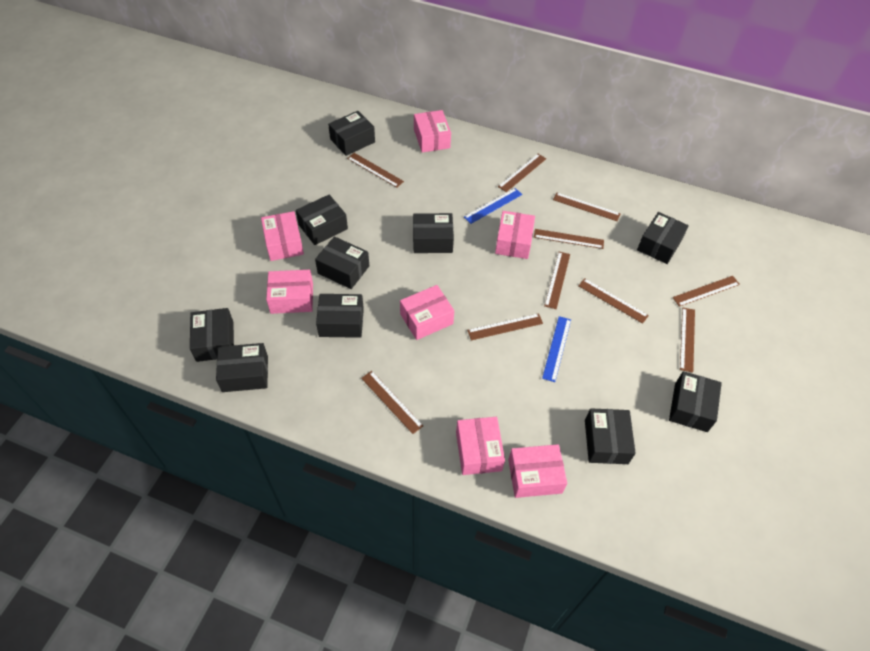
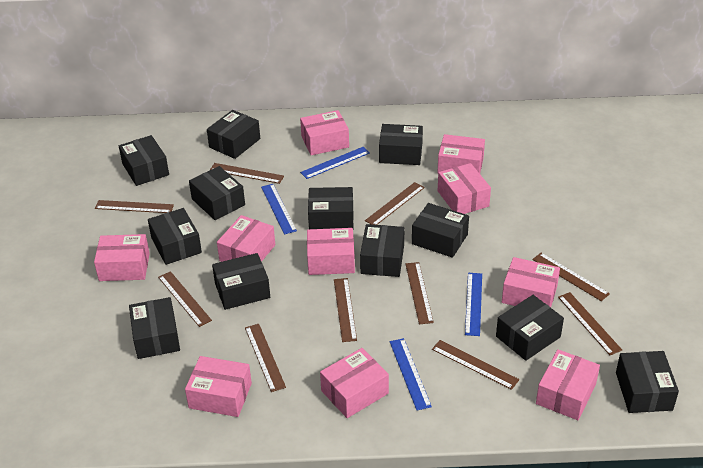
black box: 10 -> 12
blue ruler: 2 -> 4
pink box: 7 -> 10

